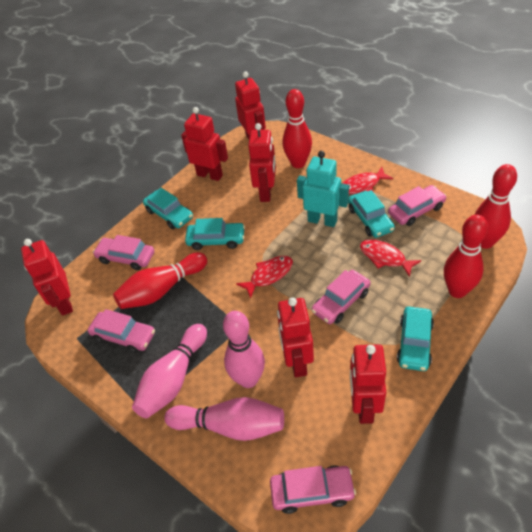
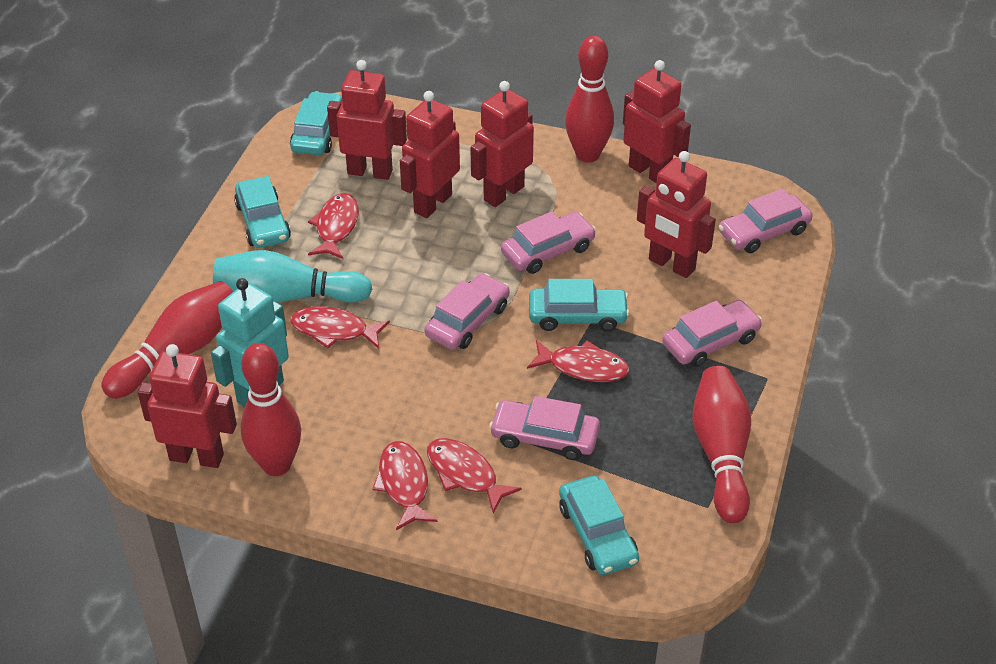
pink bowling pin: 3 -> 0
red fish: 3 -> 5
turquoise bowling pin: 0 -> 1

